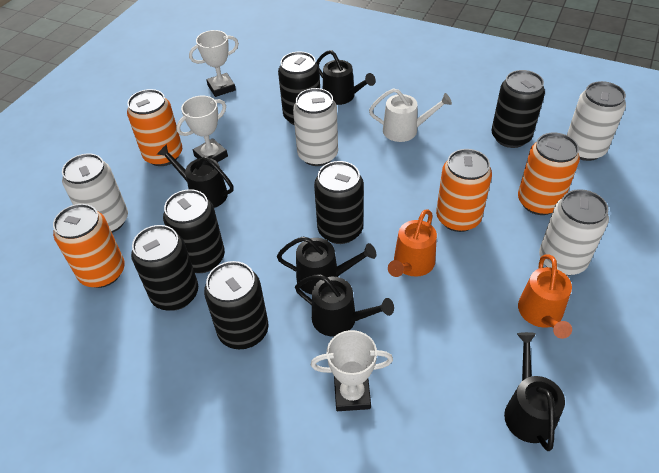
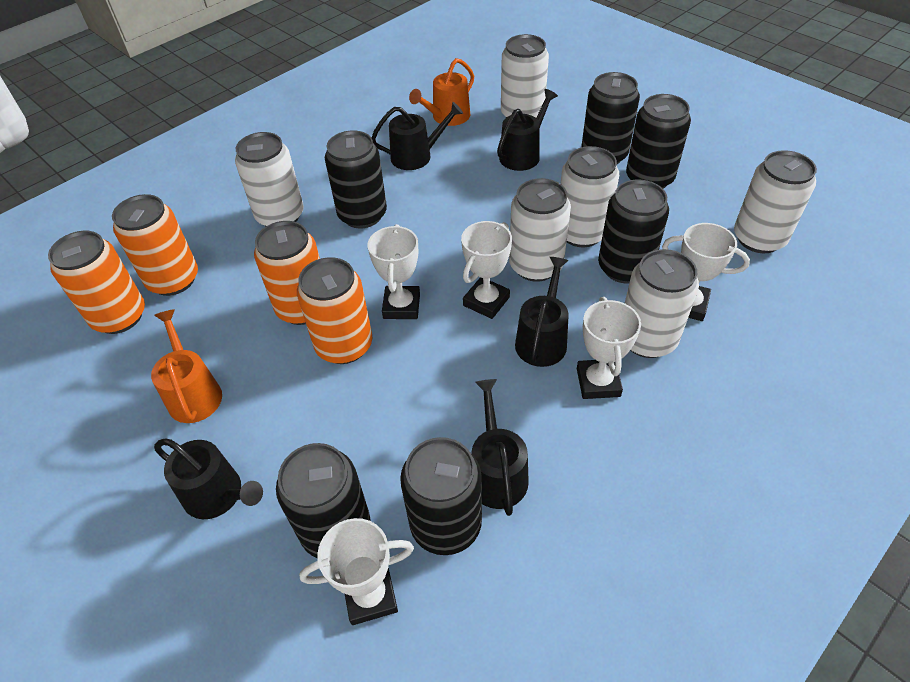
white can: 4 -> 6
white trophy: 3 -> 5
white watering can: 1 -> 0

